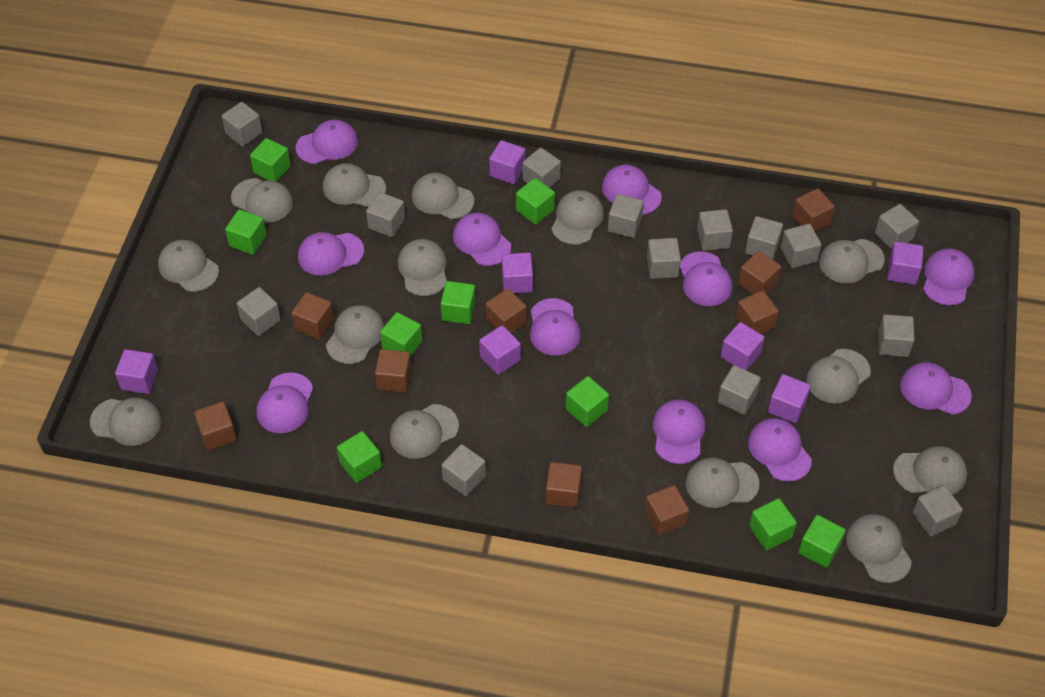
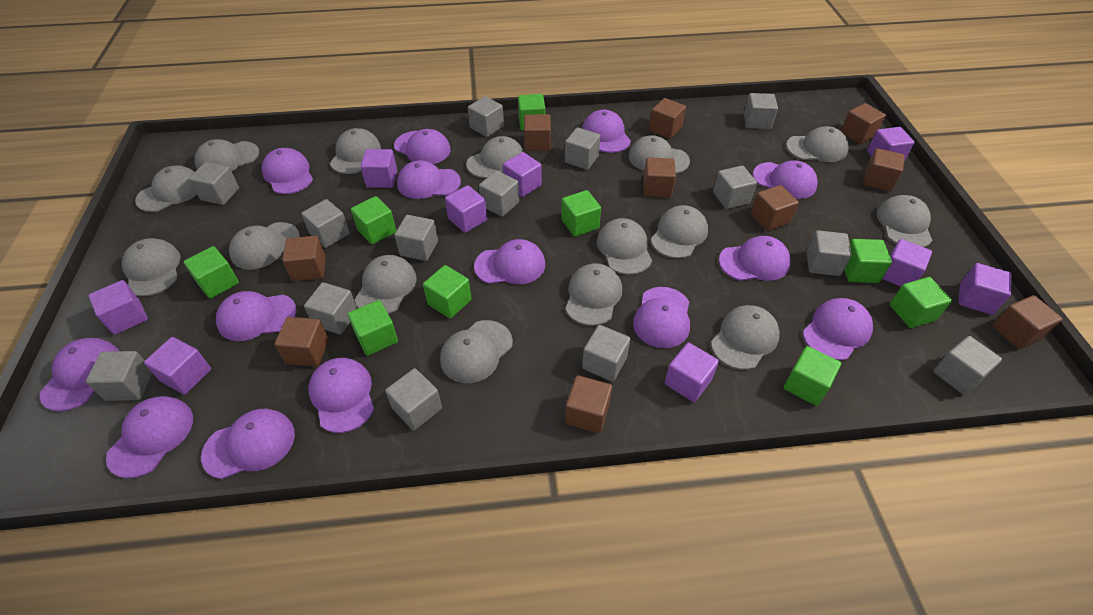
brown cube: 9 -> 10
grey cap: 14 -> 15
purple cap: 11 -> 14
purple cube: 7 -> 9

